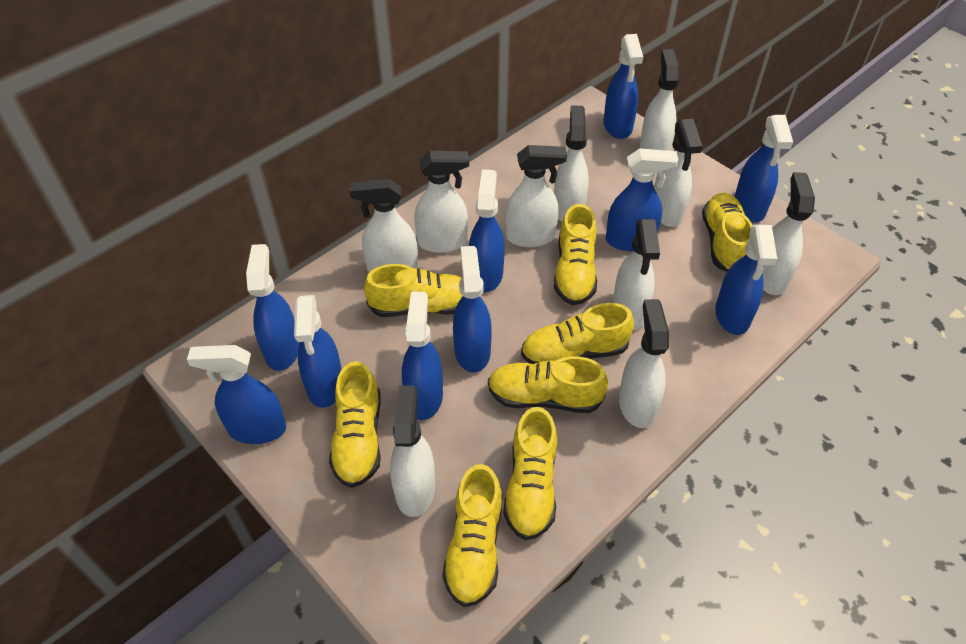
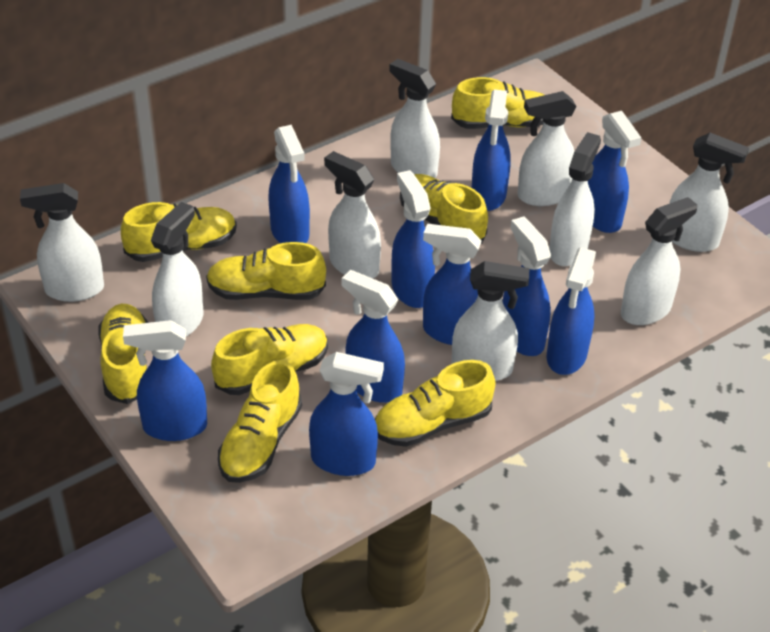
white spray bottle: 10 -> 9

